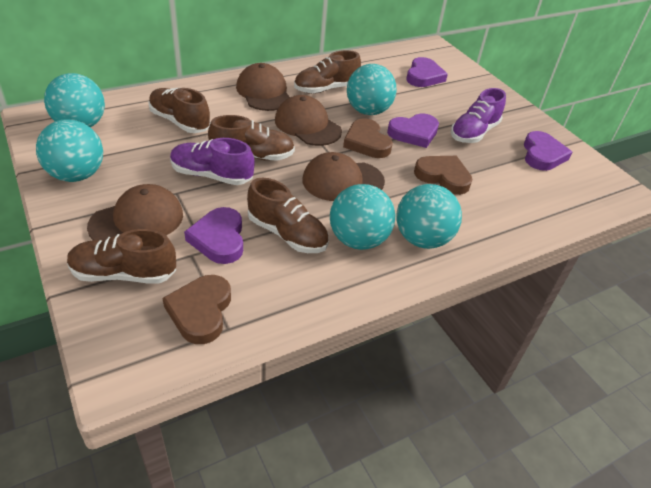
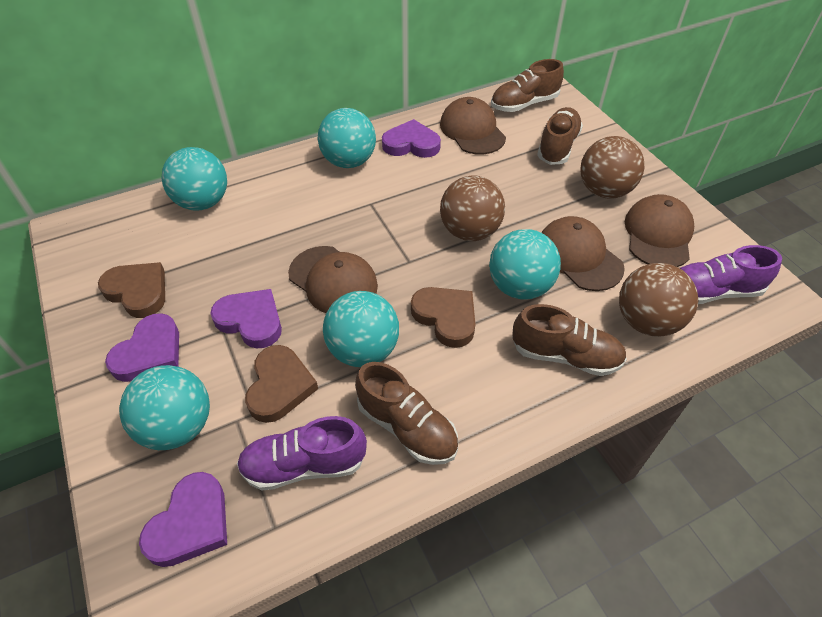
brown ball: 0 -> 3
brown shoe: 5 -> 4

